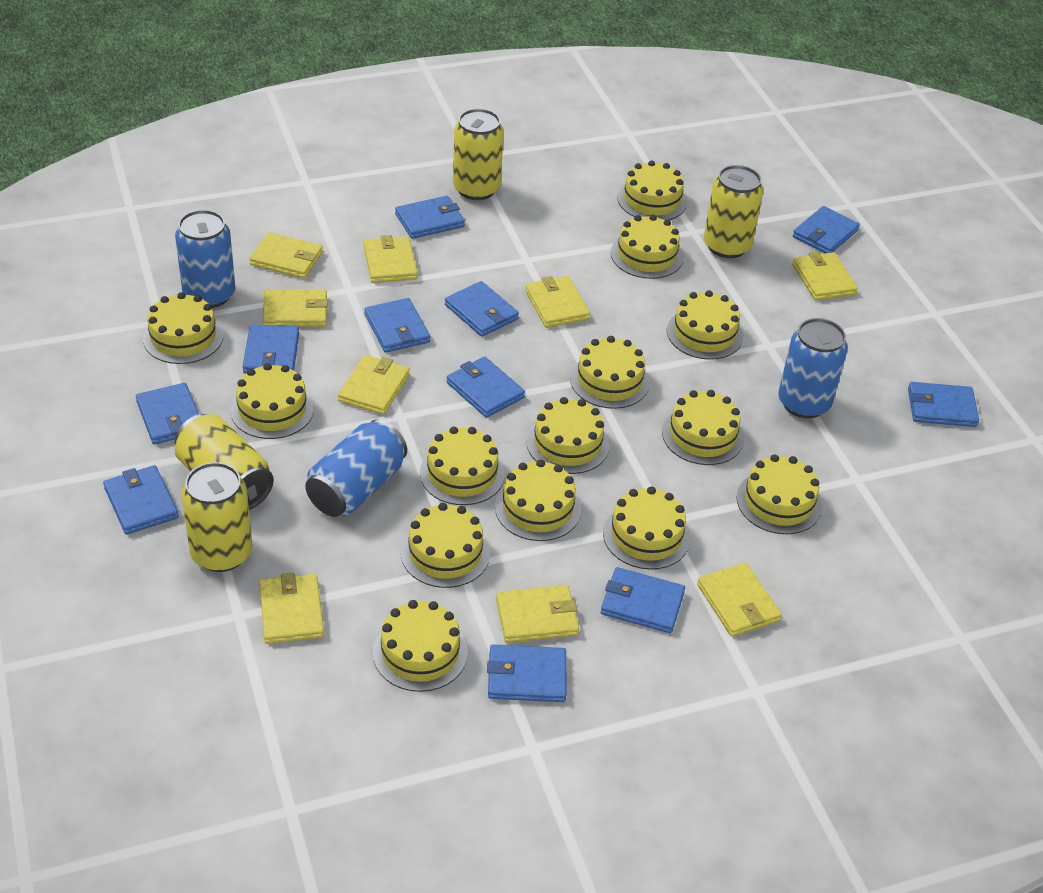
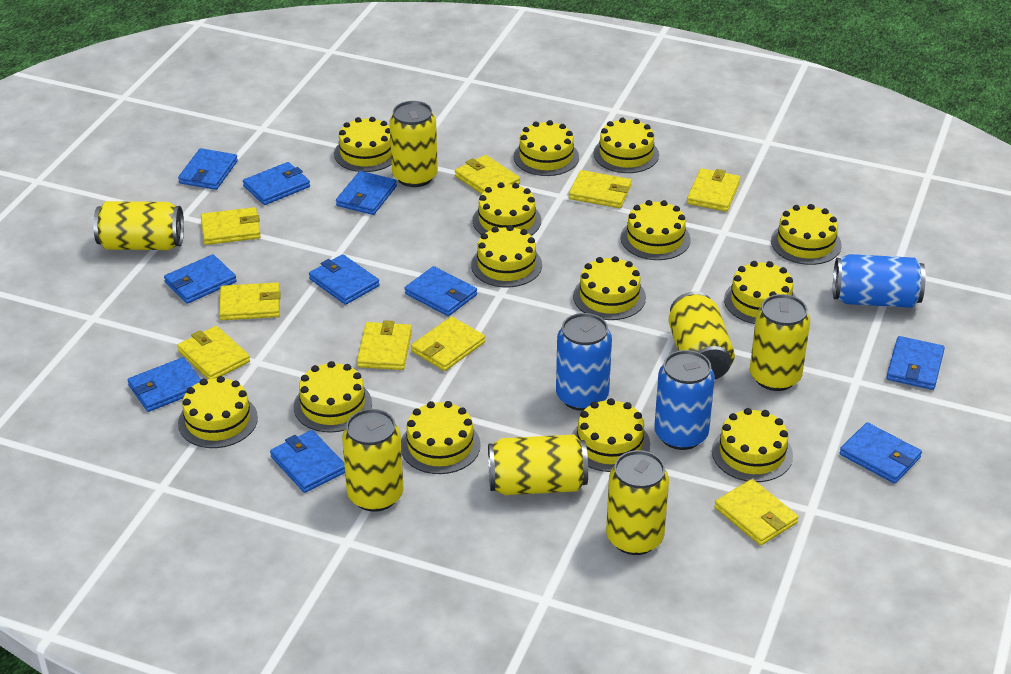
blue wallet: 11 -> 10
yellow can: 4 -> 7

